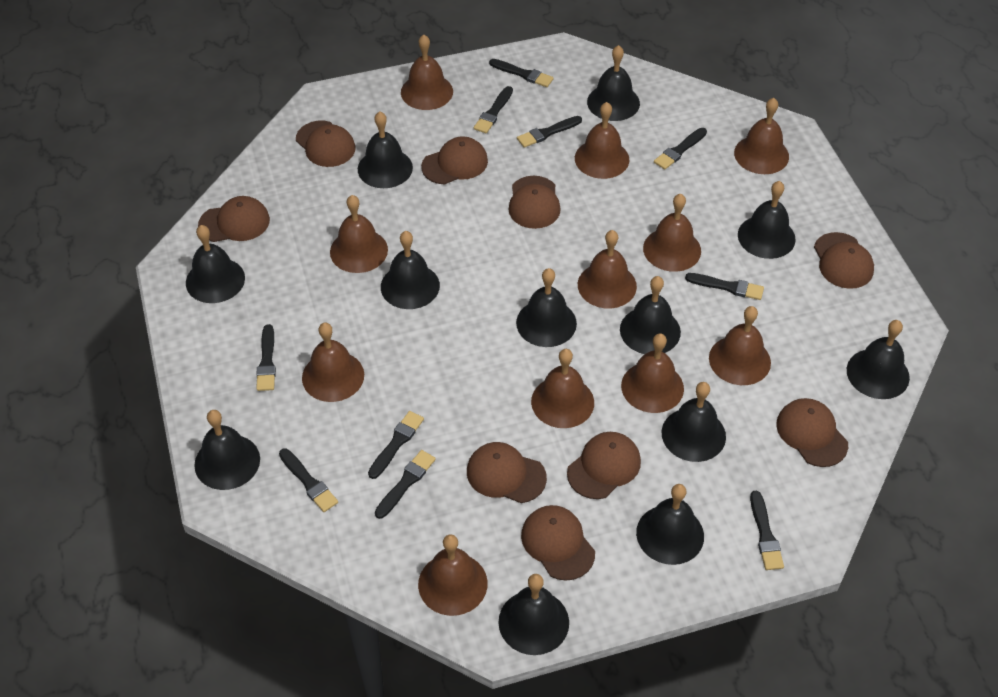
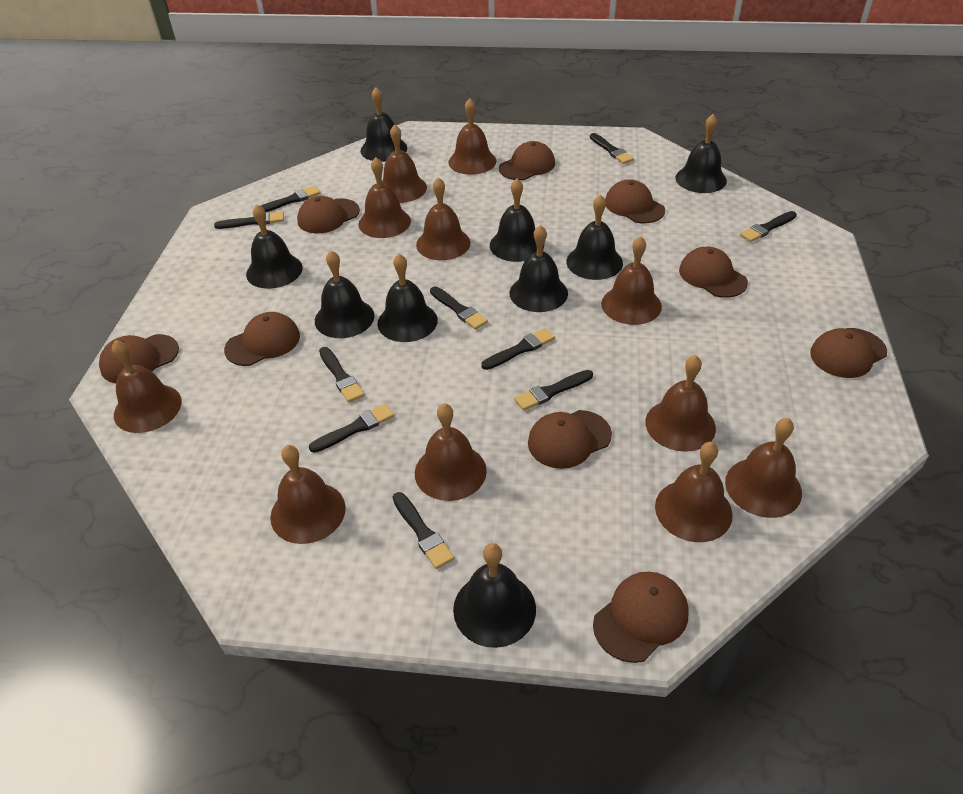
black bell: 12 -> 9

